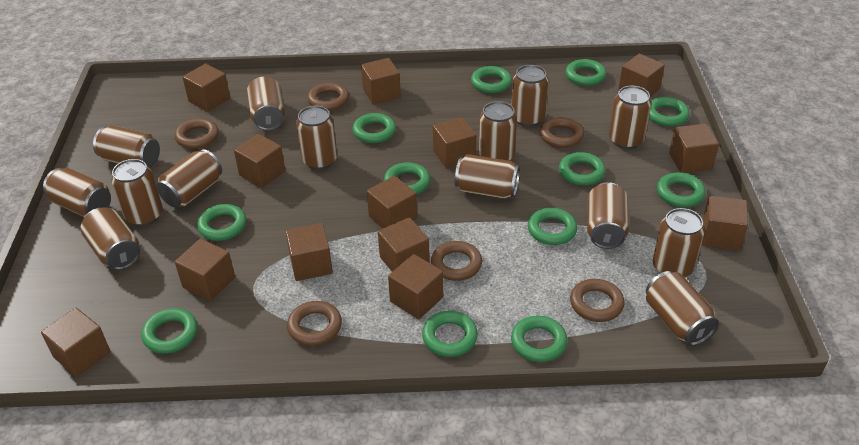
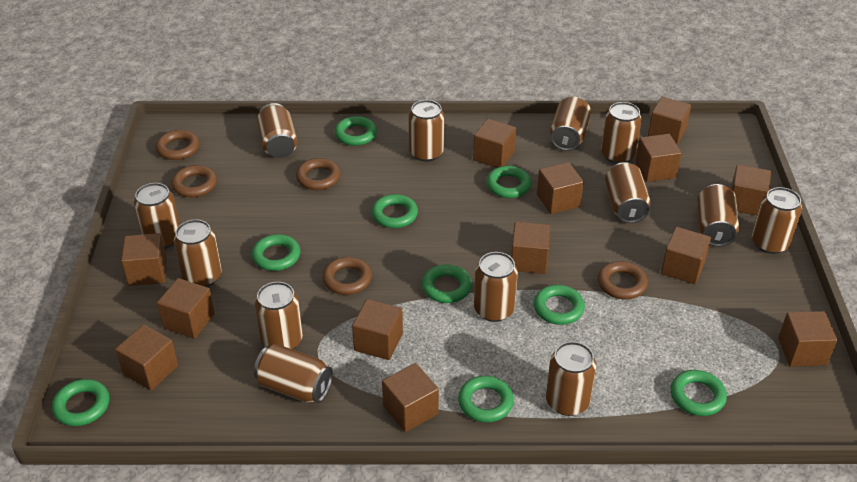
brown can: 14 -> 13
brown ring: 6 -> 5
green ring: 12 -> 9

